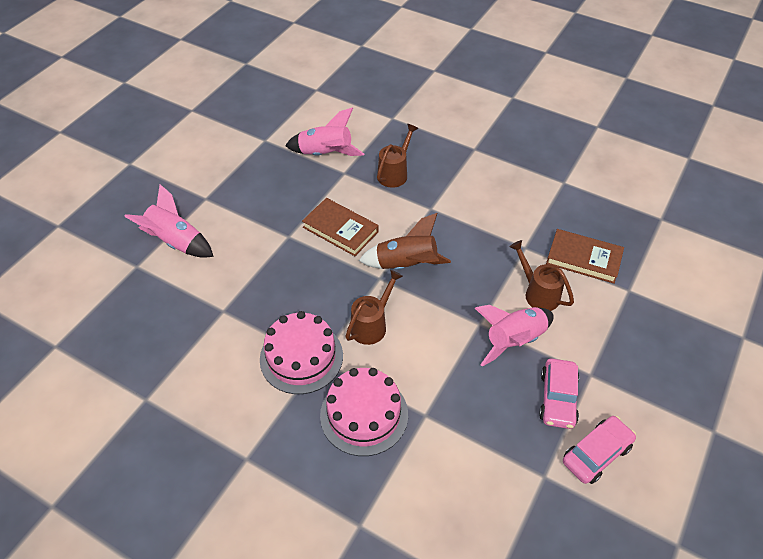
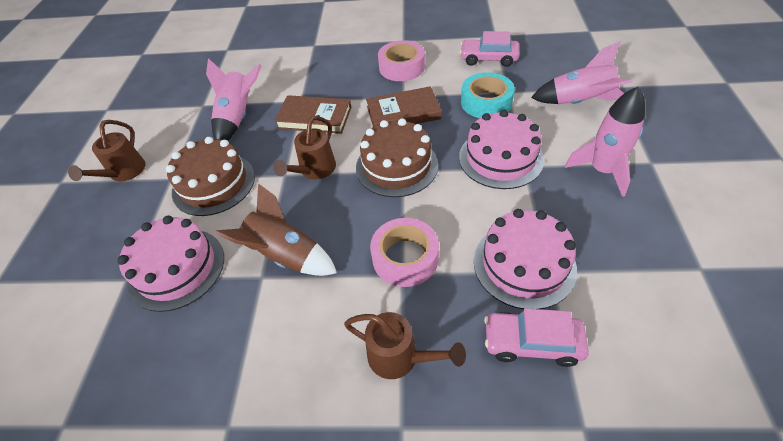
brown cake: 0 -> 2
pink cake: 2 -> 3
pink tape: 0 -> 2
turquoise tape: 0 -> 1

